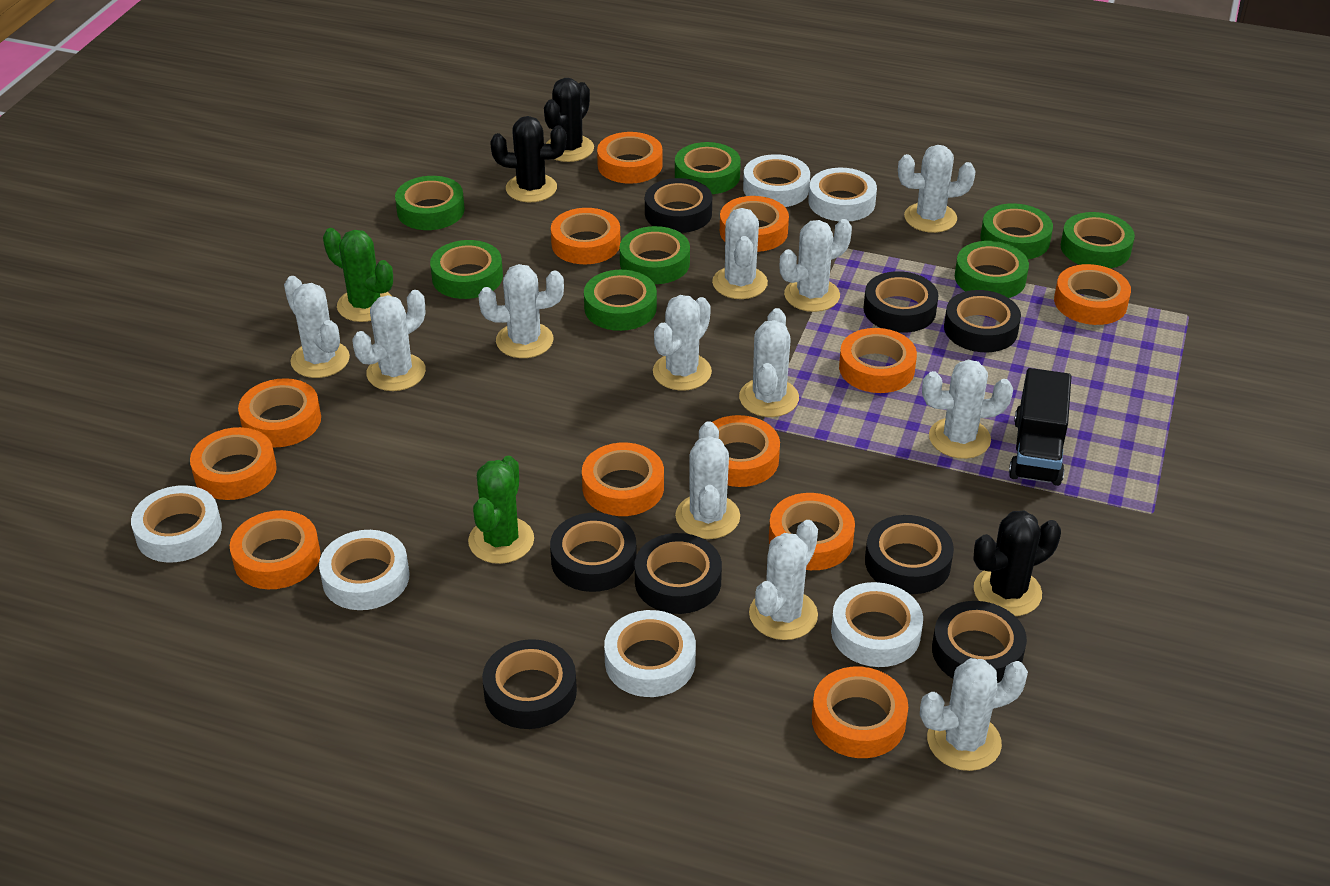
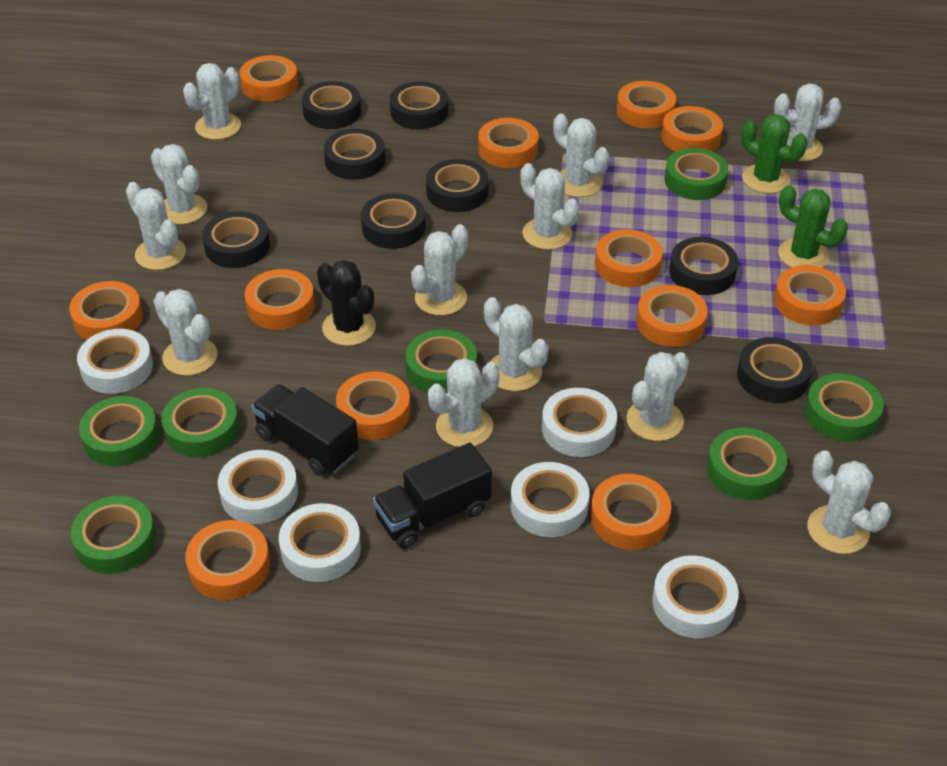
black cactus: 3 -> 1
black truck: 1 -> 2
green tape: 8 -> 7

